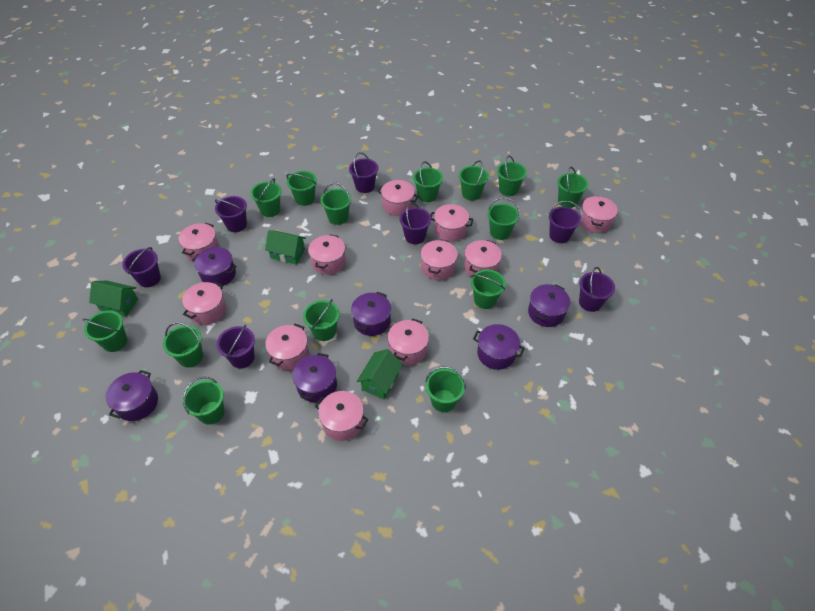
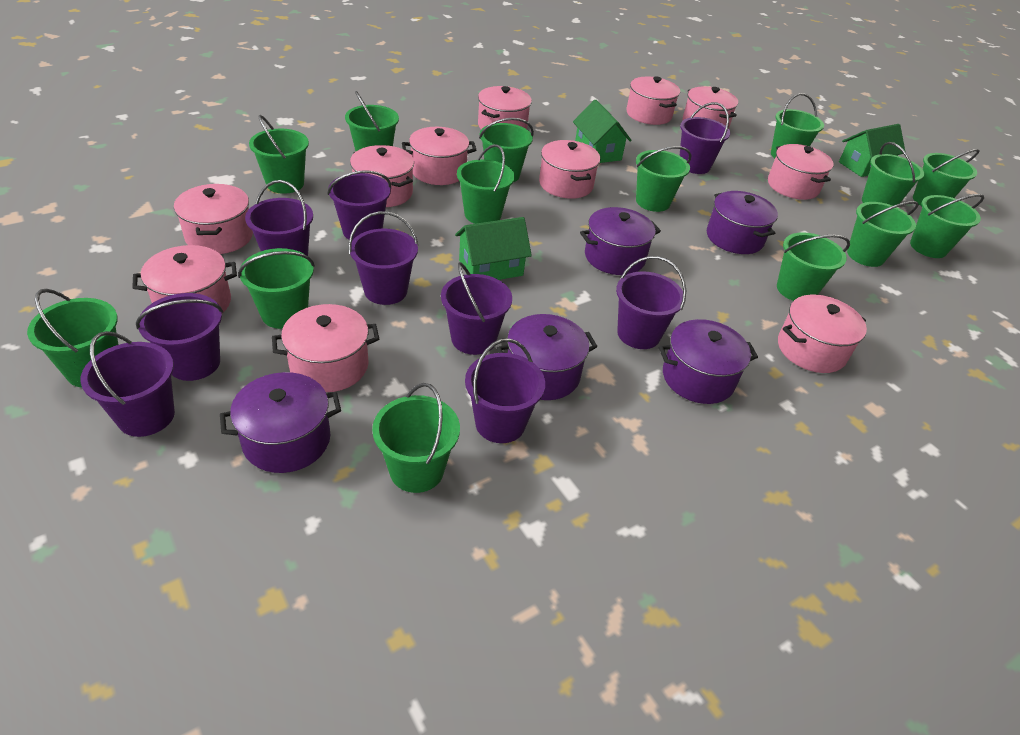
purple bucket: 7 -> 9
purple pot: 6 -> 5

